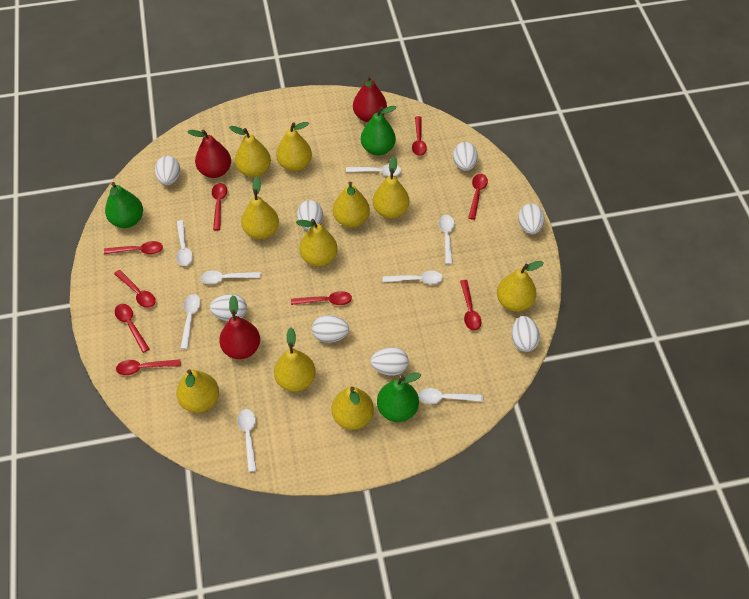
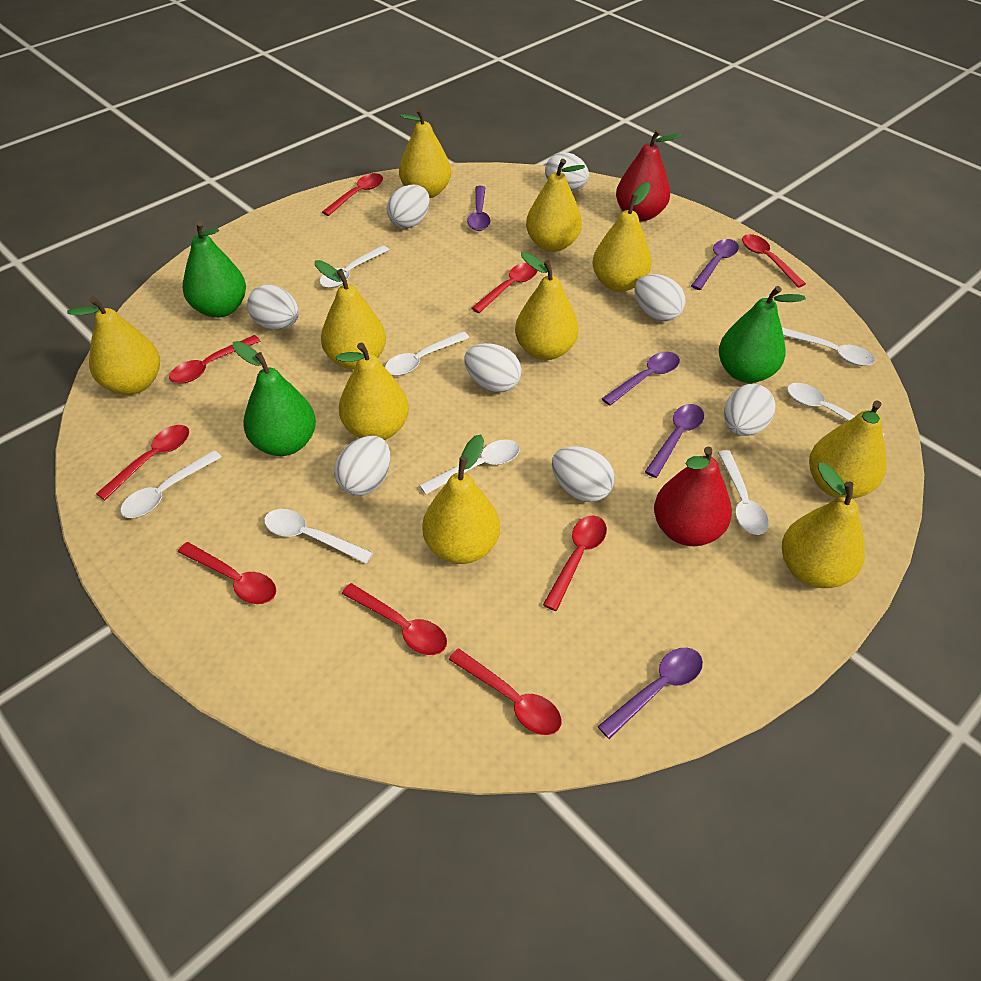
purple spoon: 0 -> 5
red pear: 3 -> 2

